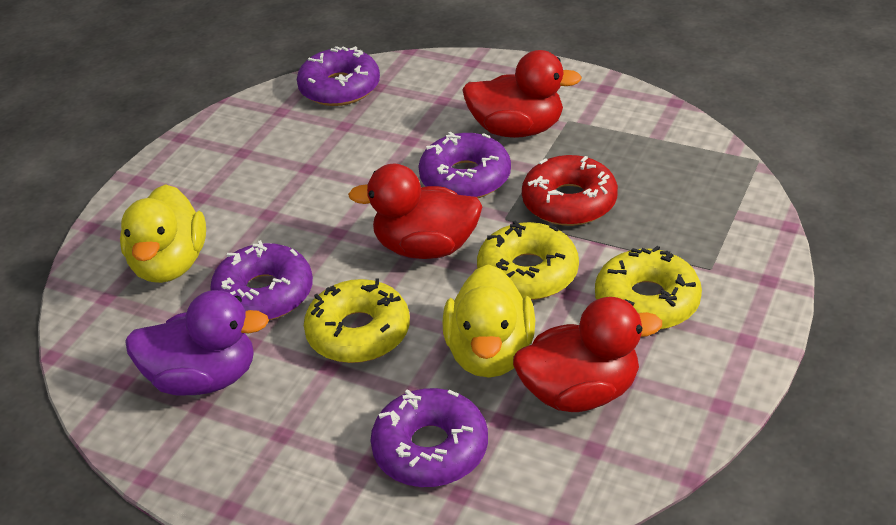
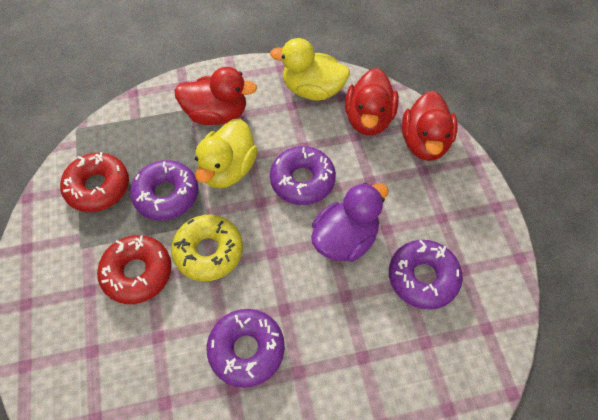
red donut: 1 -> 2
yellow donut: 3 -> 1

